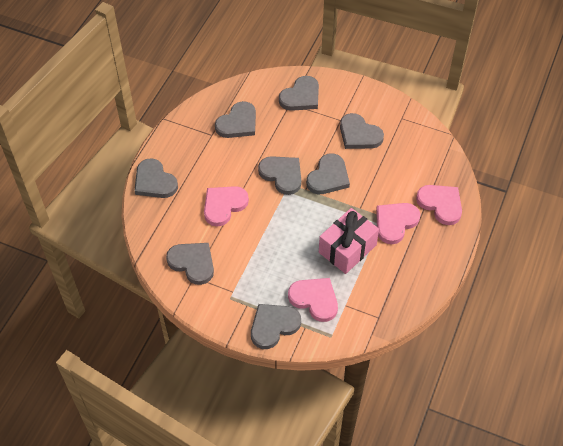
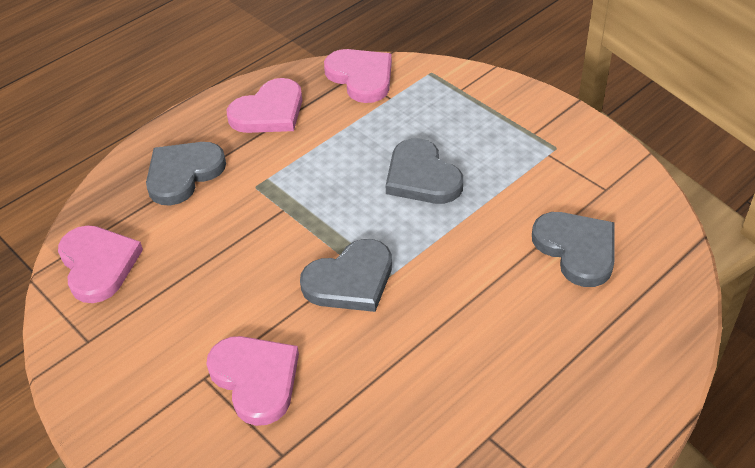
grey heart: 8 -> 4
pink gift: 1 -> 0

